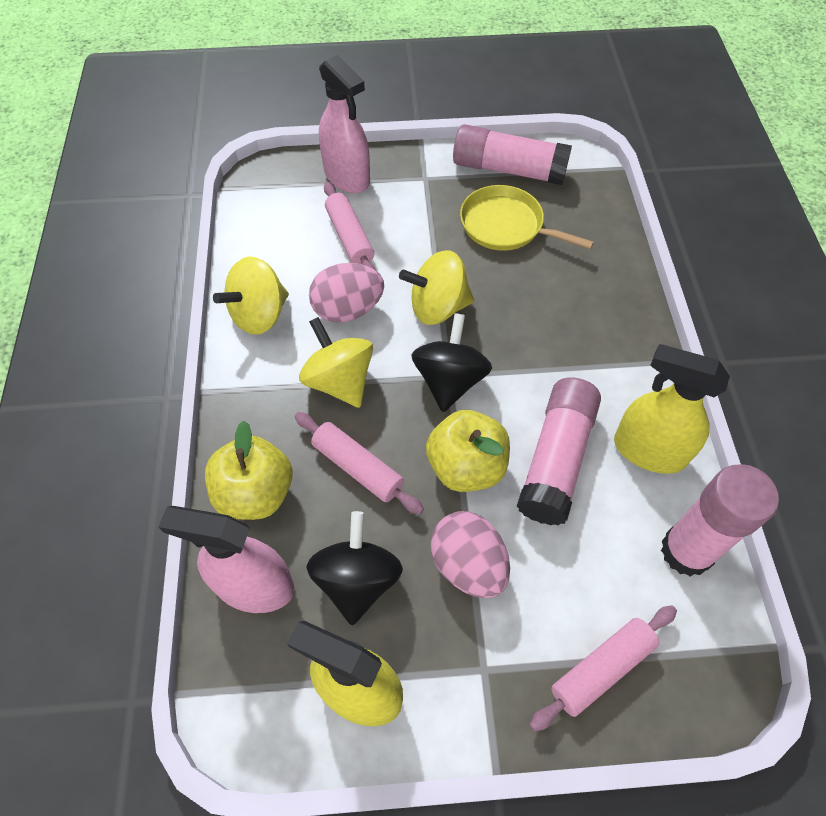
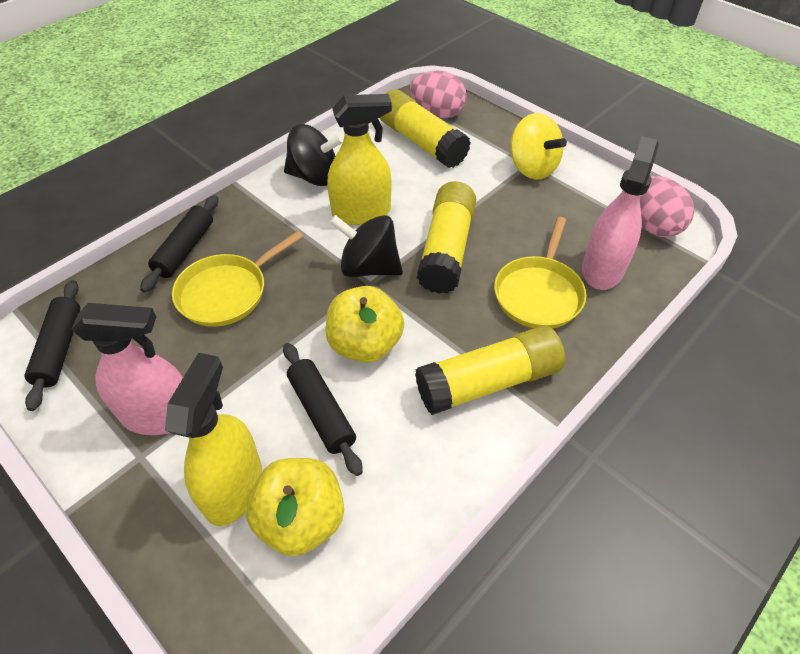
black rolling pin: 0 -> 3
pink glue stick: 3 -> 0
pink rolling pin: 3 -> 0
yellow glue stick: 0 -> 3
yellow pan: 1 -> 2
yellow spinning top: 3 -> 1

